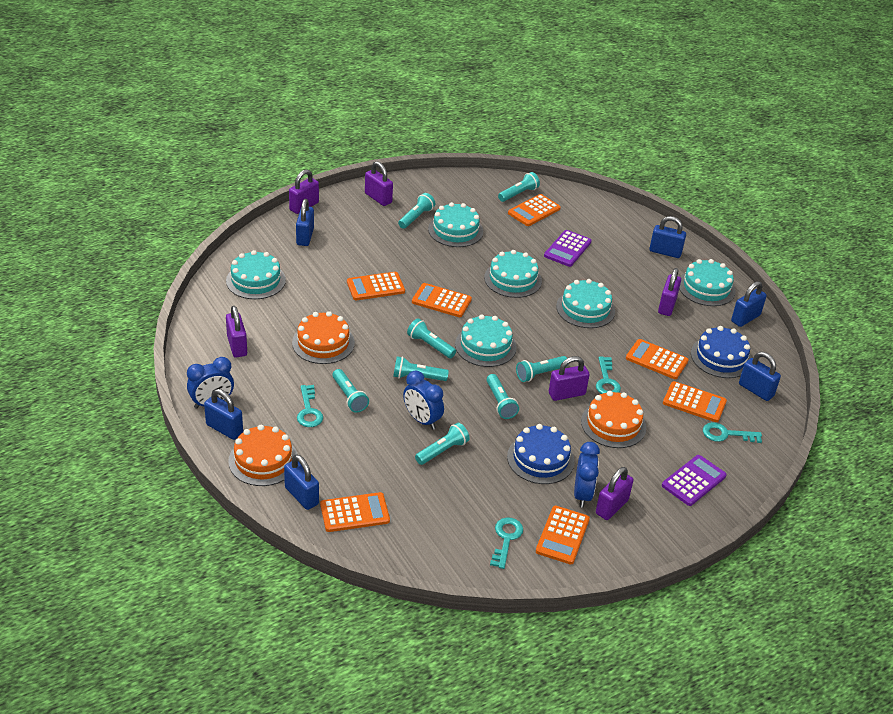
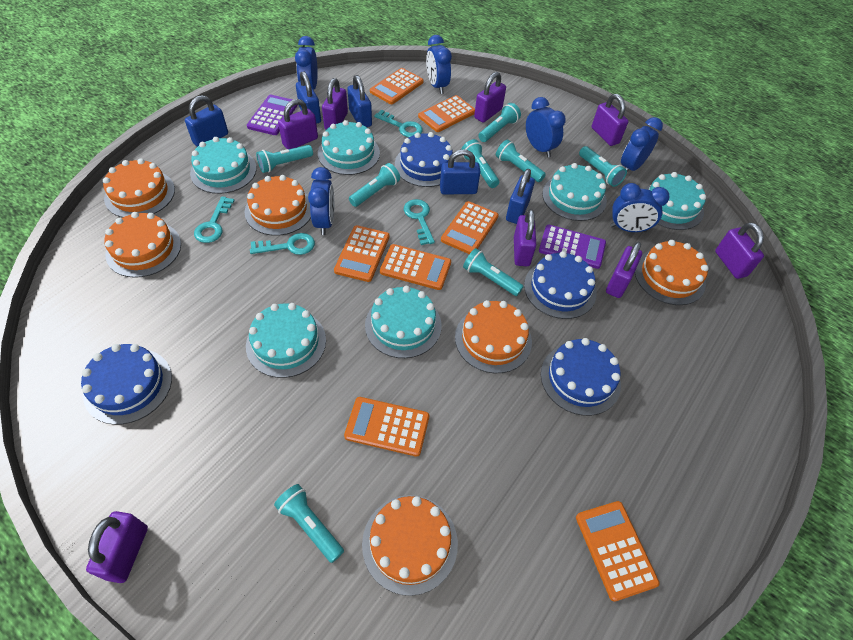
blue cake: 2 -> 4
blue clock: 3 -> 6
blue padlock: 6 -> 5
orange cake: 3 -> 6
purple padlock: 6 -> 8

